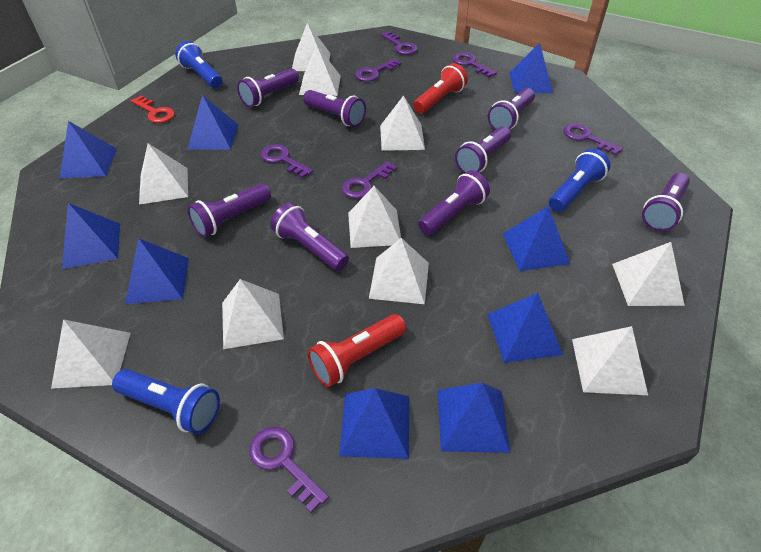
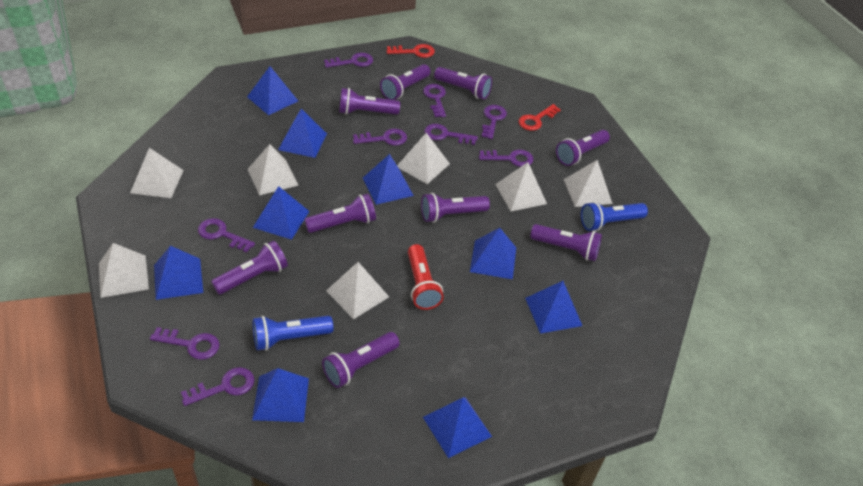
blue flashlight: 3 -> 2
purple flashlight: 8 -> 9
purple key: 7 -> 9
red flashlight: 2 -> 1
red key: 1 -> 2
white pyramid: 10 -> 7

